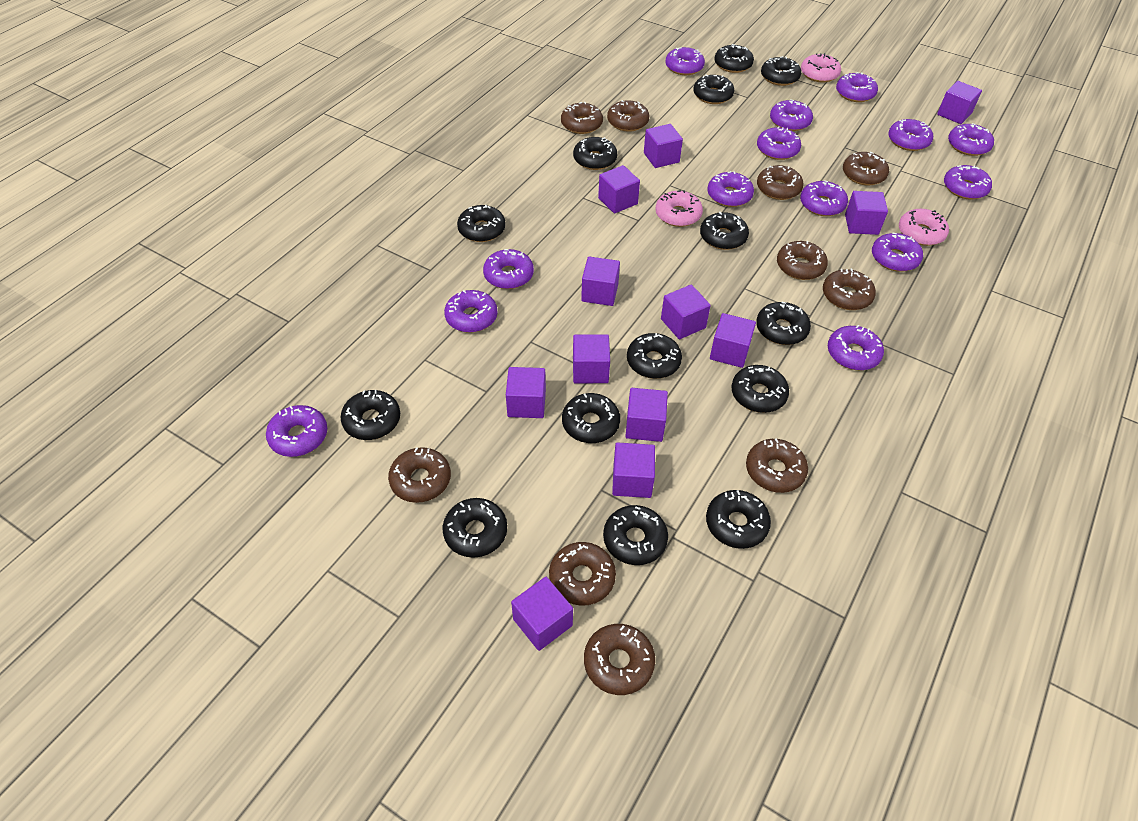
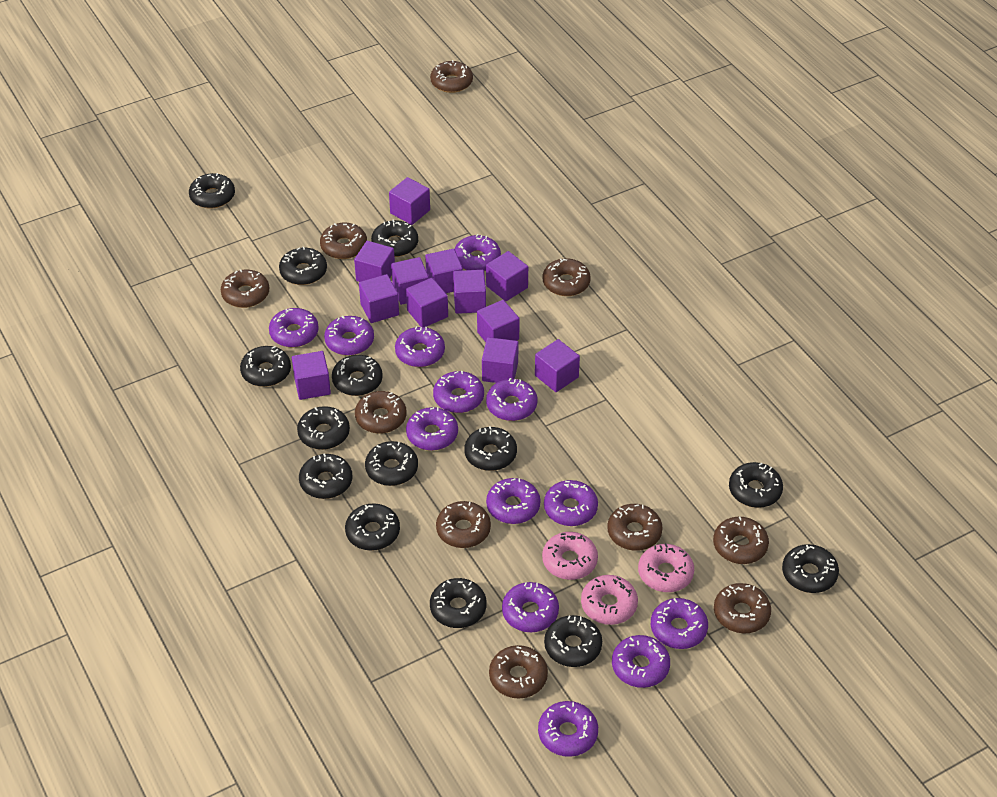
purple donut: 14 -> 13

